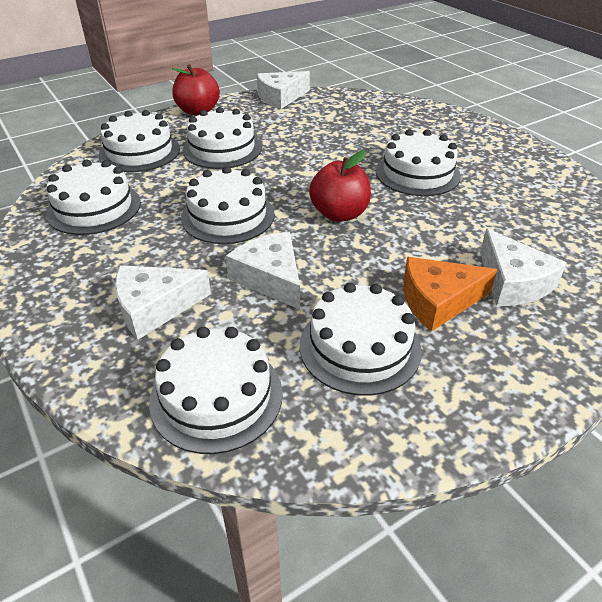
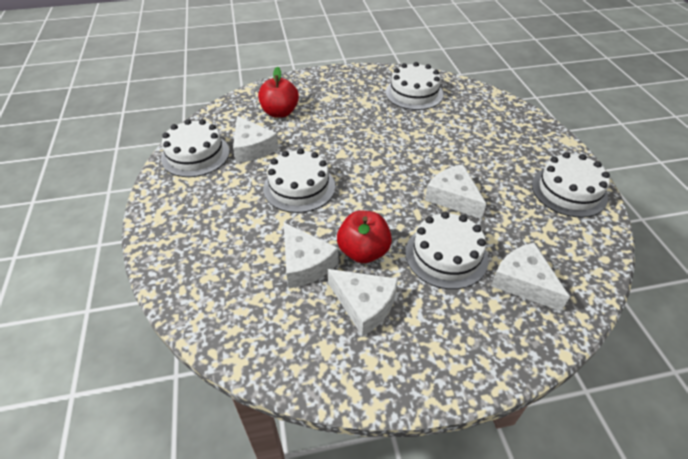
orange cheese: 1 -> 0
white cake: 7 -> 5
white cheese: 4 -> 5

